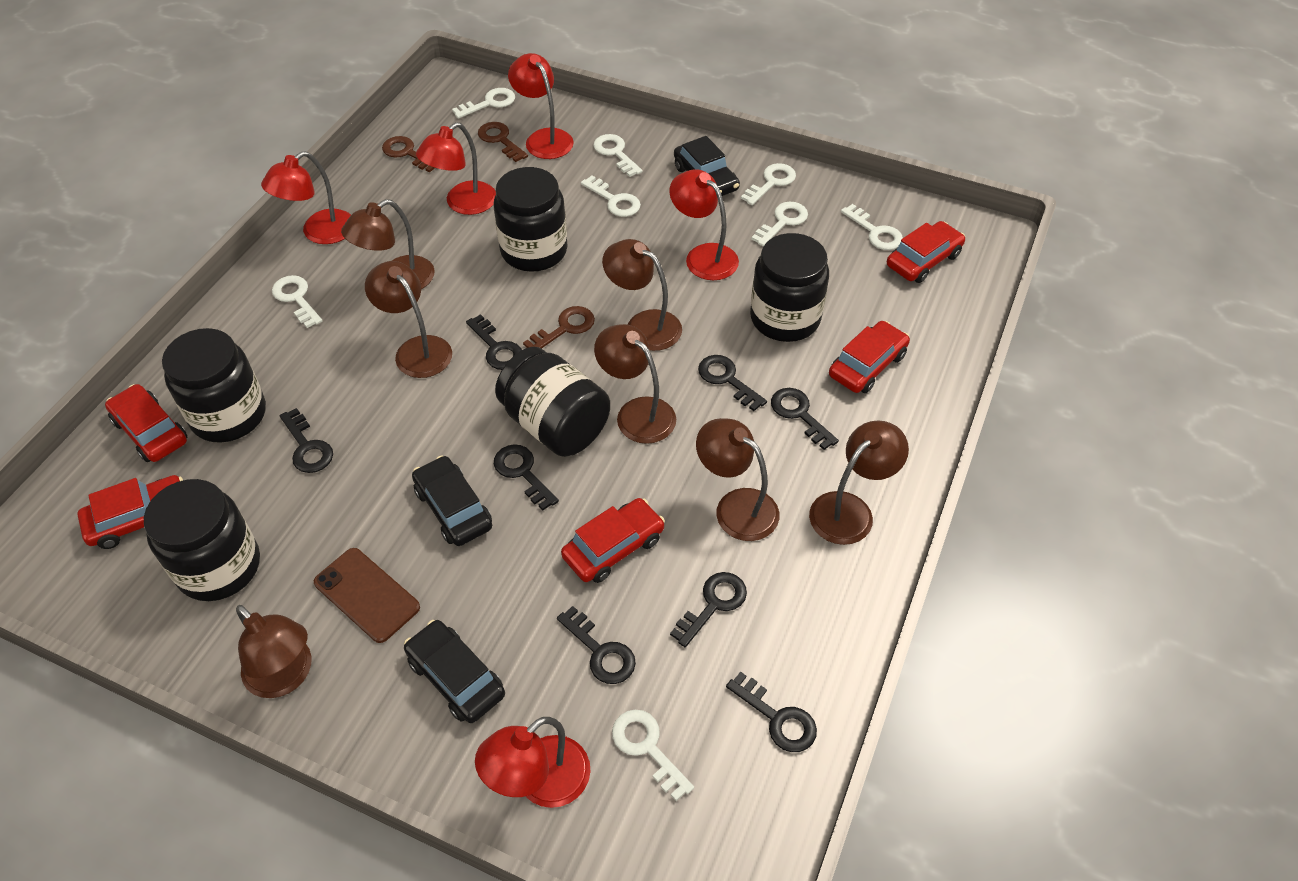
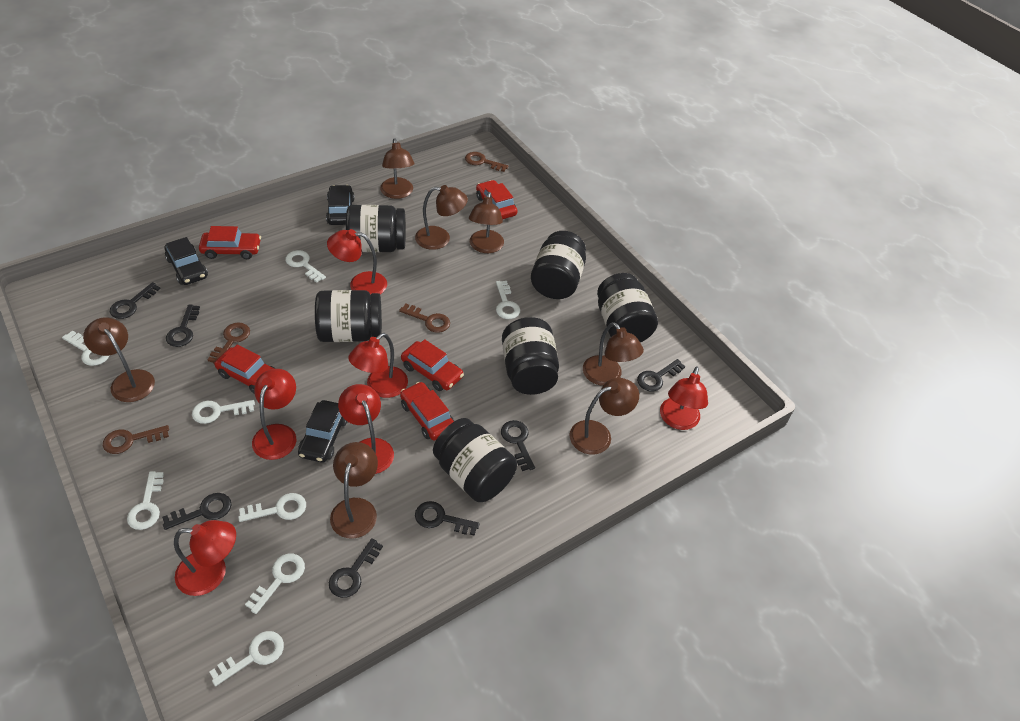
black jar: 5 -> 6
black key: 8 -> 7
brown key: 3 -> 4
brown phone: 1 -> 0
red lamp: 5 -> 6

